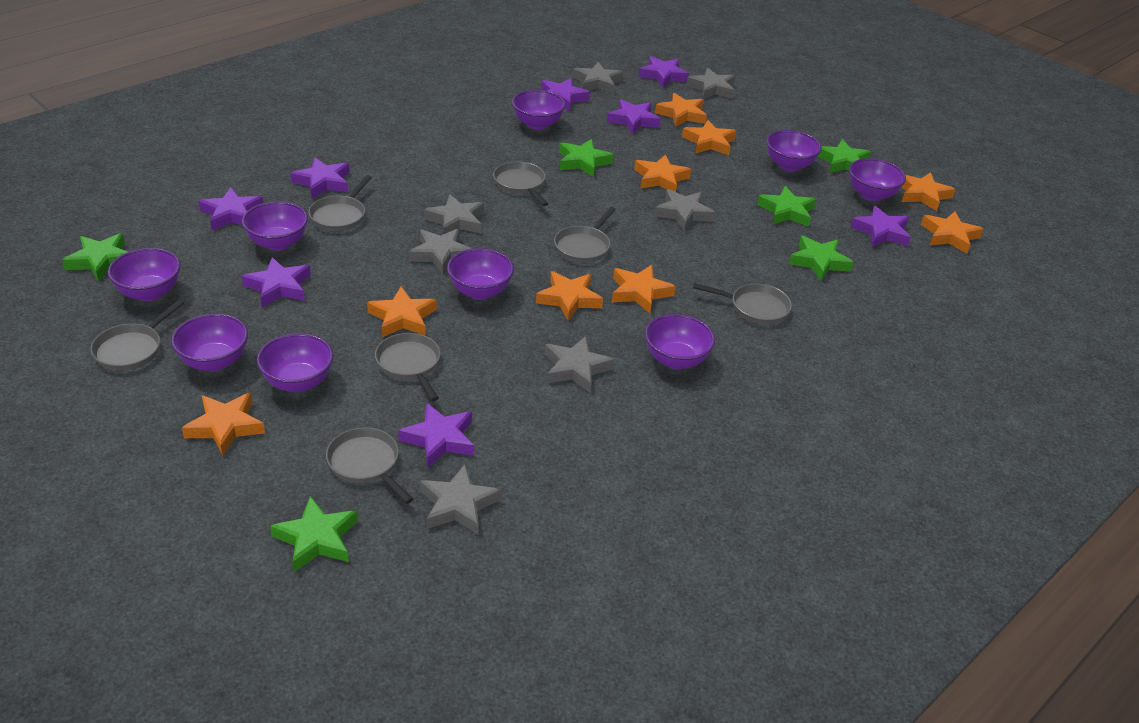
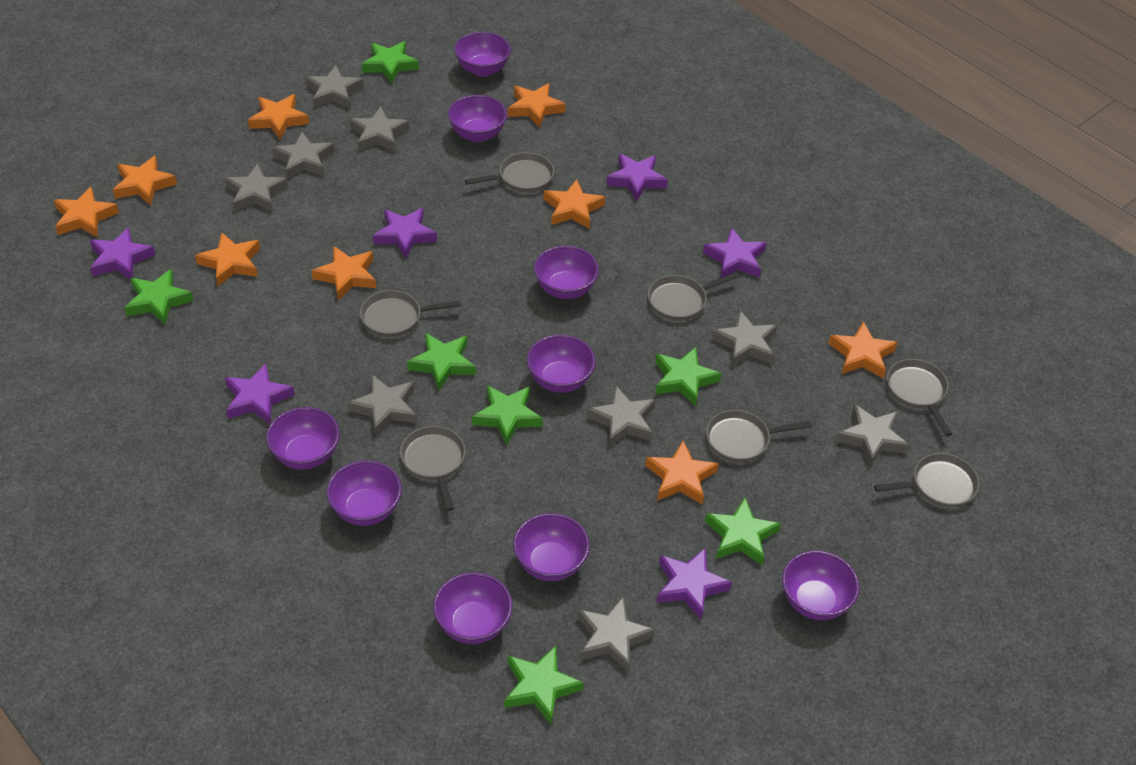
green star: 6 -> 7
grey star: 7 -> 9
purple star: 8 -> 6

